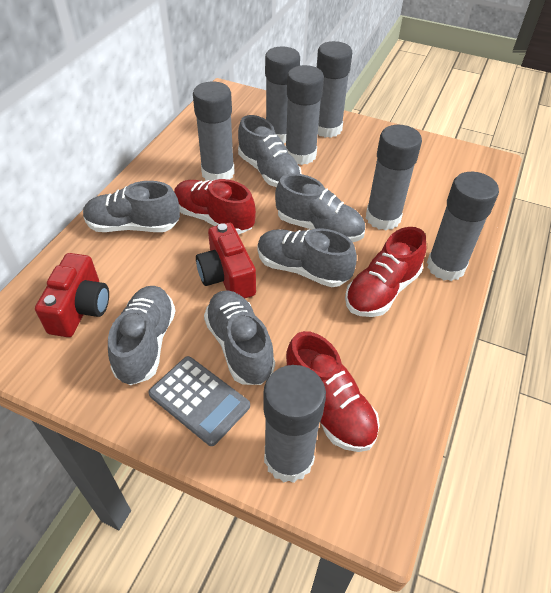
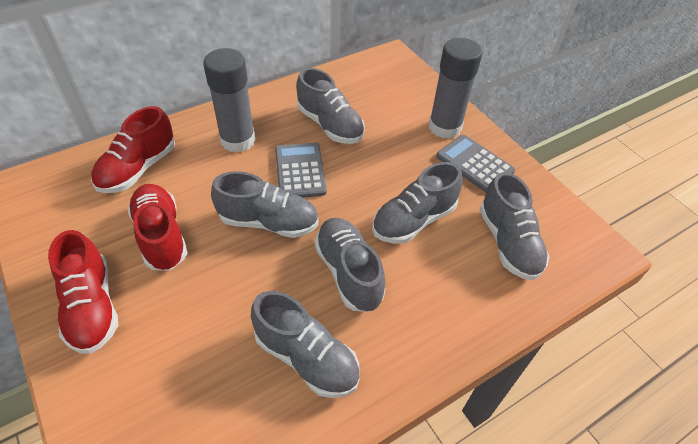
grey calculator: 1 -> 2
grey glue stick: 7 -> 2
red camera: 2 -> 0

